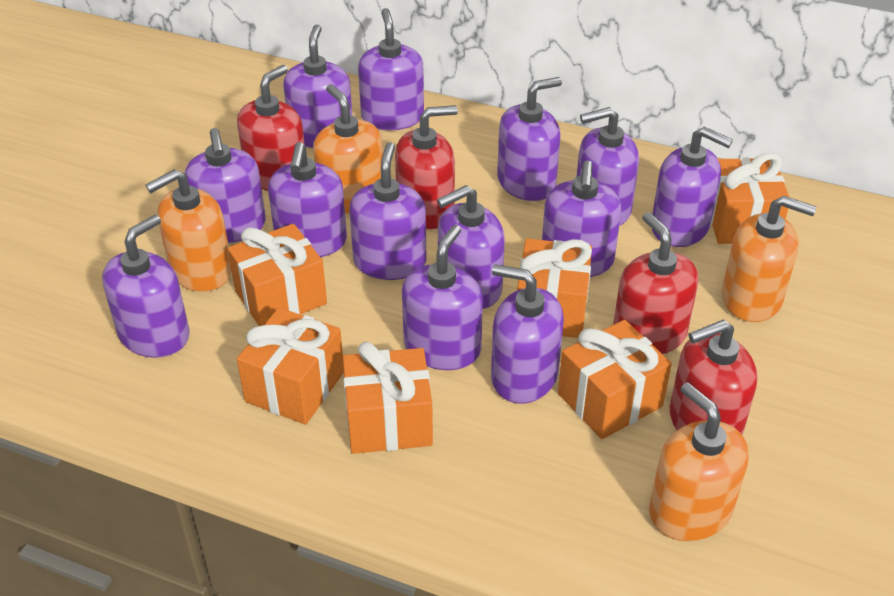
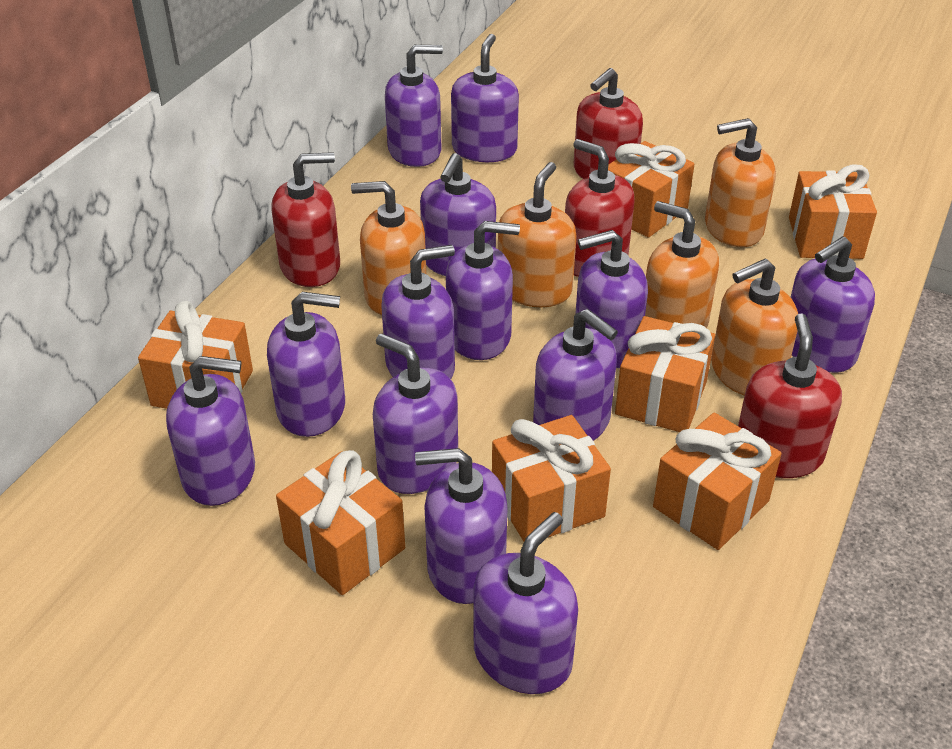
orange gift: 6 -> 7
orange soap dispenser: 4 -> 5

